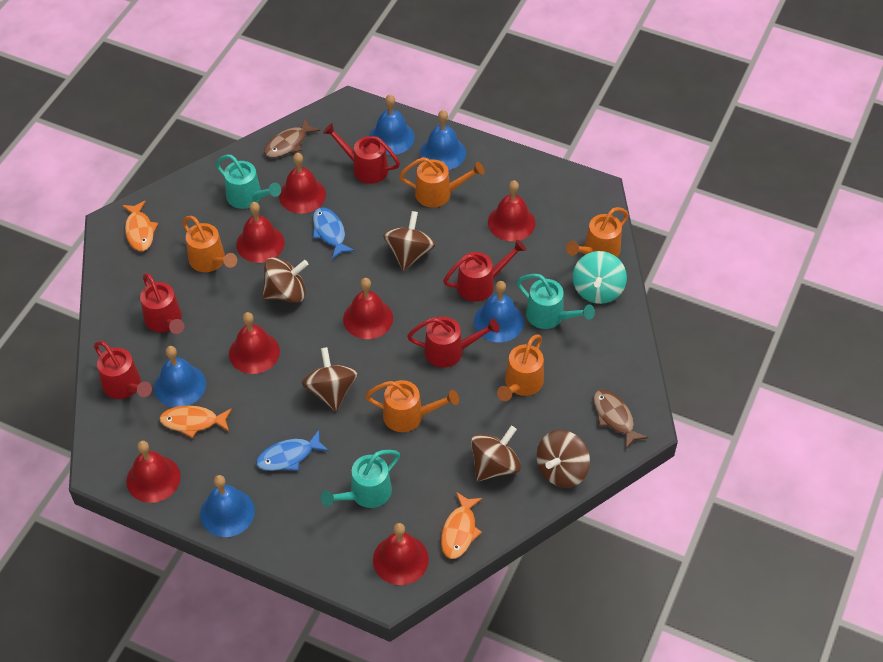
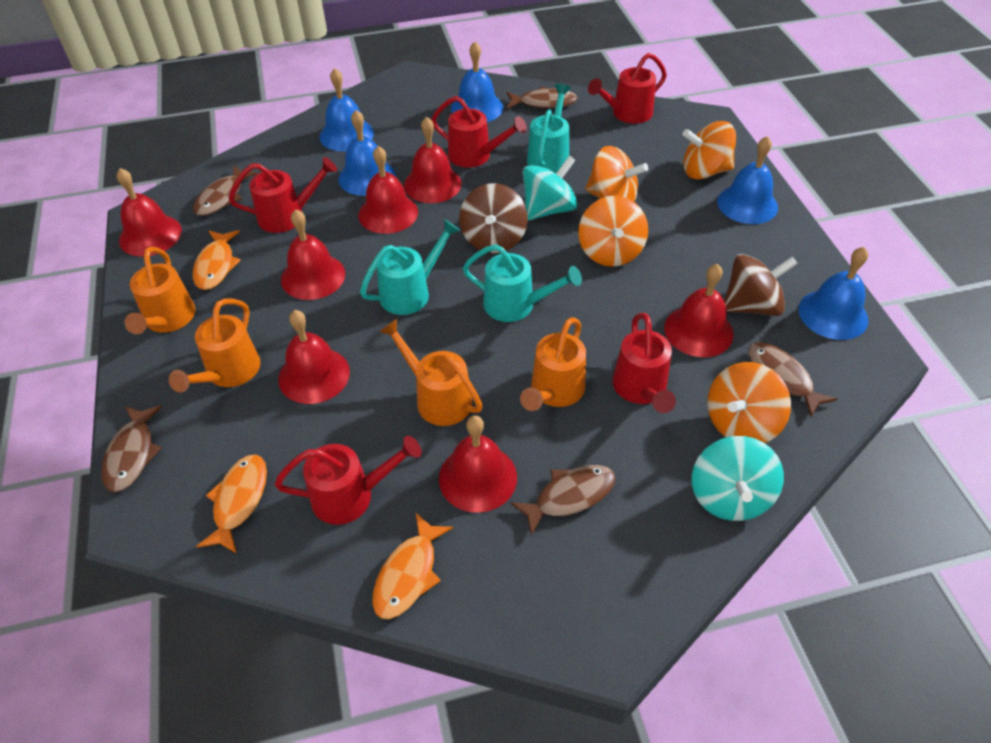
blue fish: 2 -> 0
brown fish: 2 -> 5
brown spinning top: 5 -> 2
orange spinning top: 0 -> 4
orange watering can: 5 -> 4
turquoise spinning top: 1 -> 2

